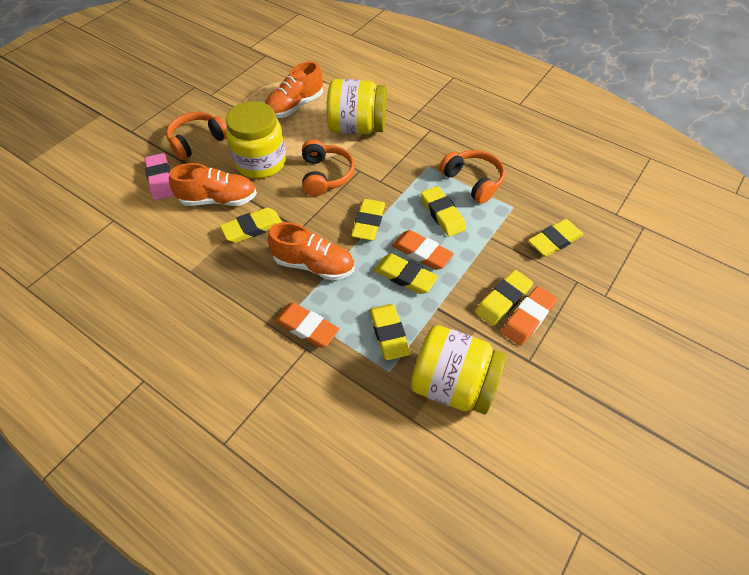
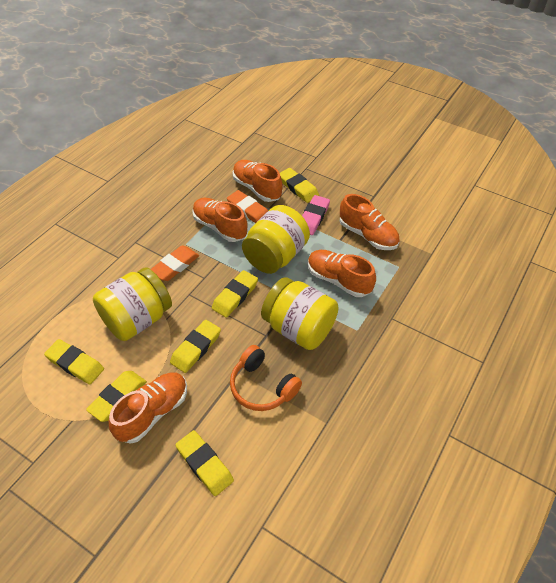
orange eraser: 3 -> 2
orange headphones: 3 -> 1
orange shoe: 3 -> 5
yellow eraser: 7 -> 6

